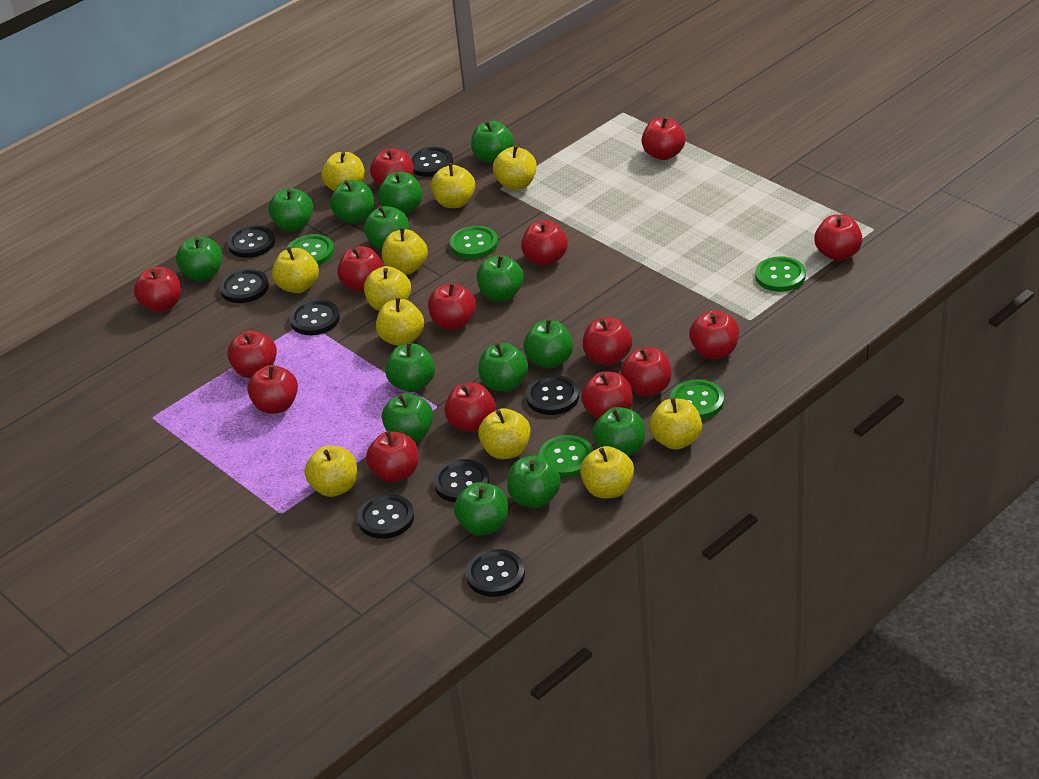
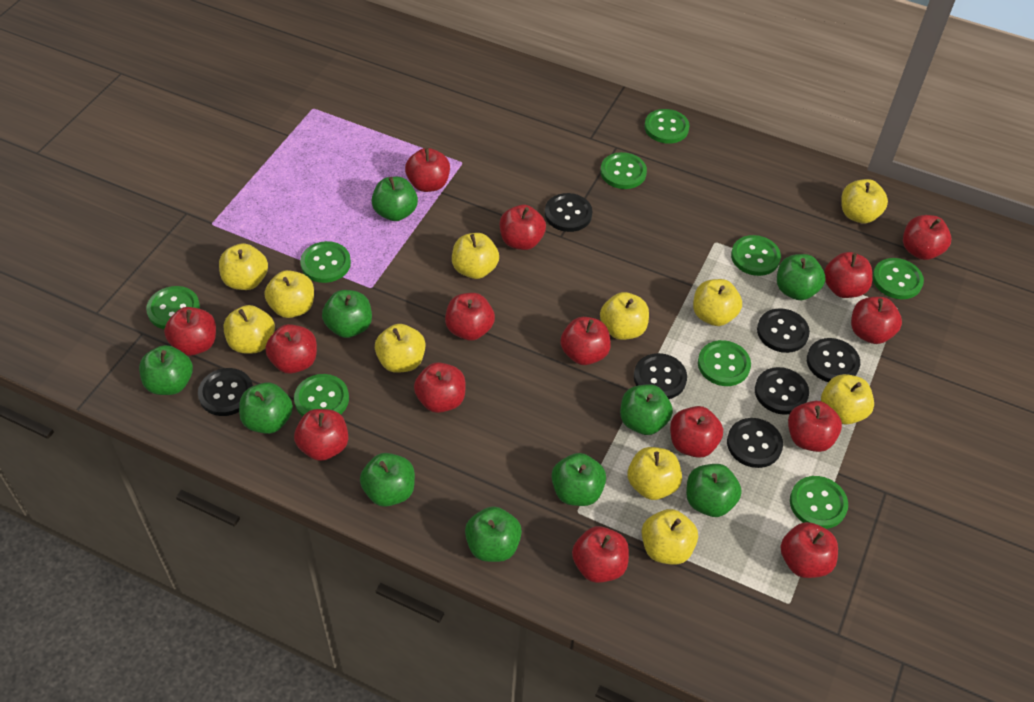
black button: 8 -> 7
green apple: 14 -> 10
green button: 5 -> 9

